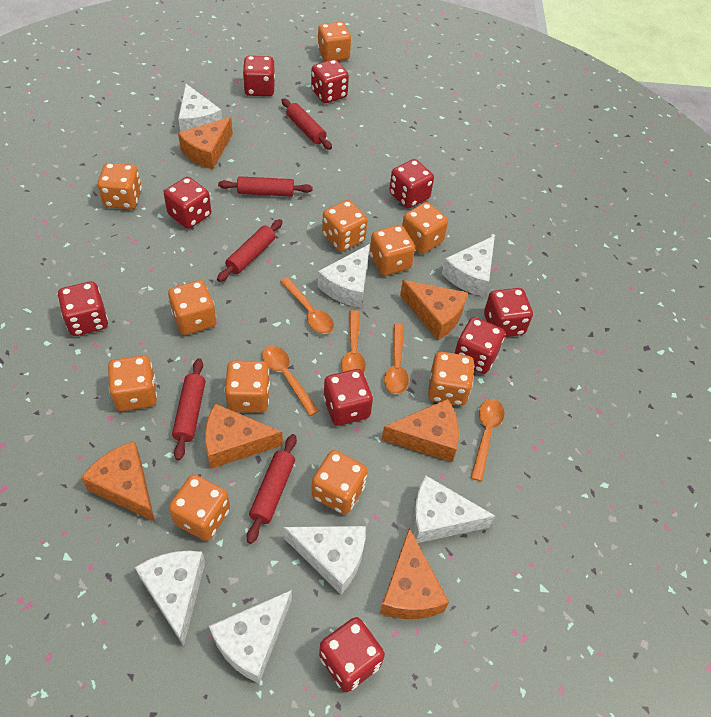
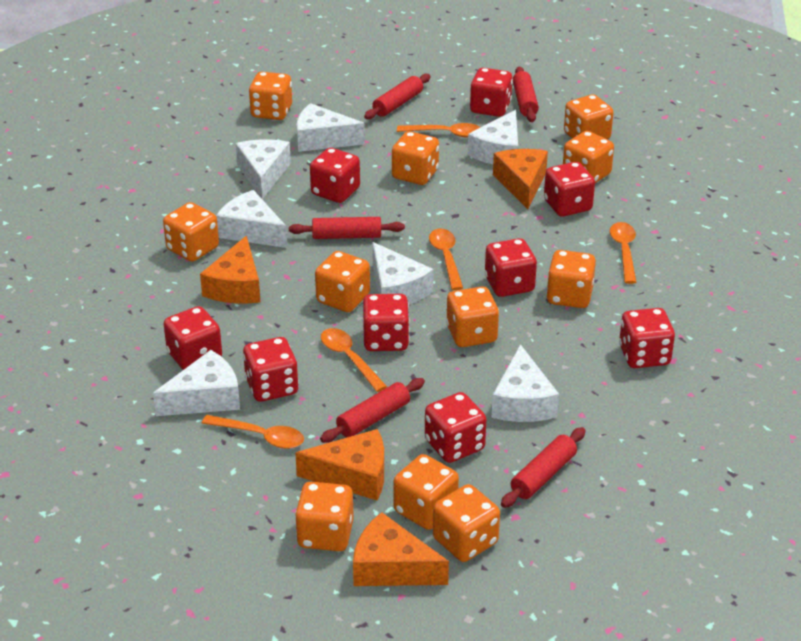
orange cheese: 6 -> 4

